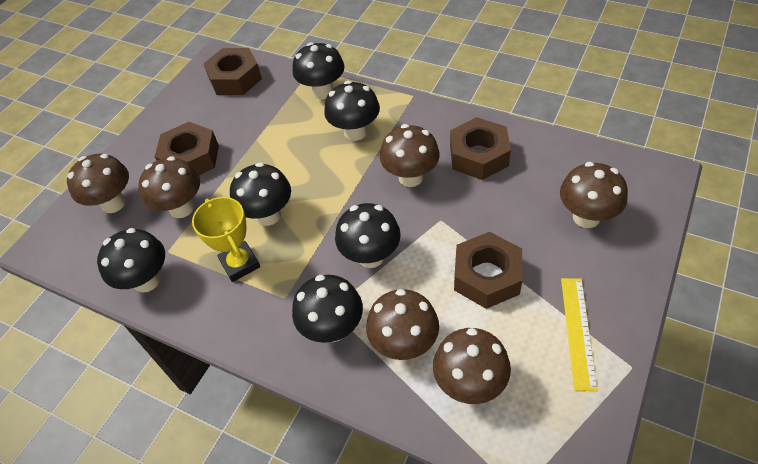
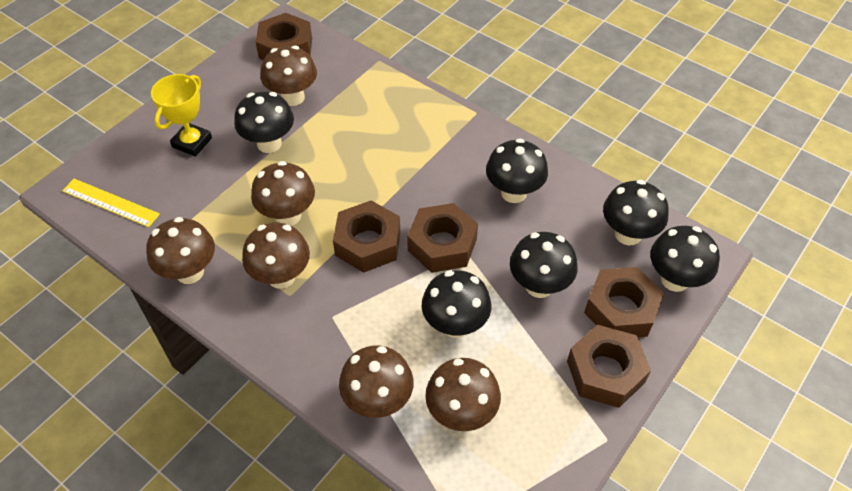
brown nut: 4 -> 5

